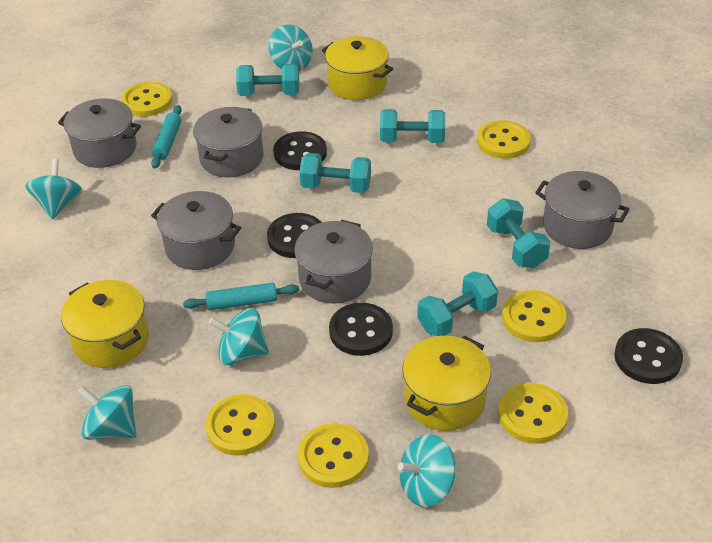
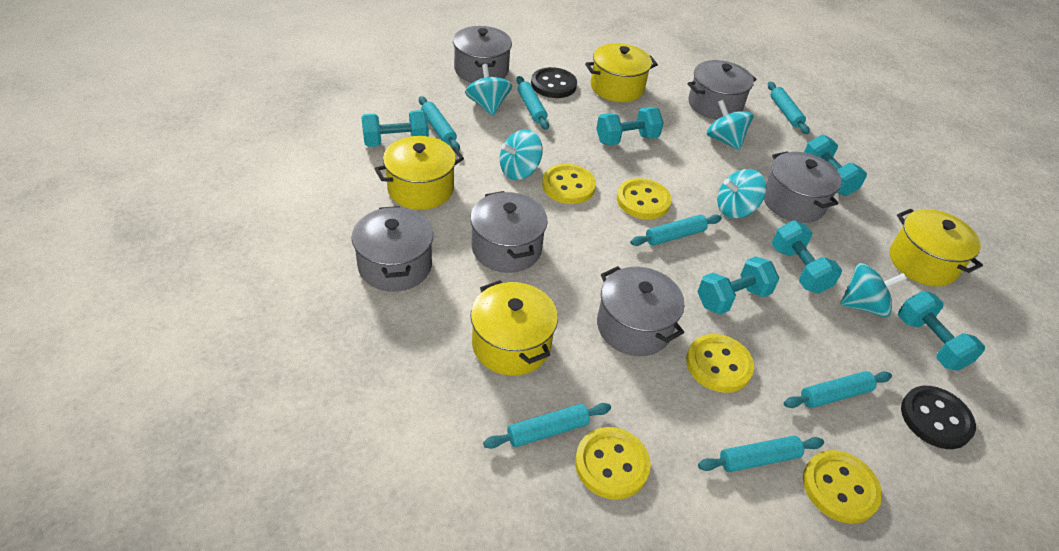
black button: 4 -> 2
grey pot: 5 -> 6
turquoise dumbbell: 5 -> 6
turquoise rolling pin: 2 -> 7
yellow button: 6 -> 5
yellow pot: 3 -> 4

